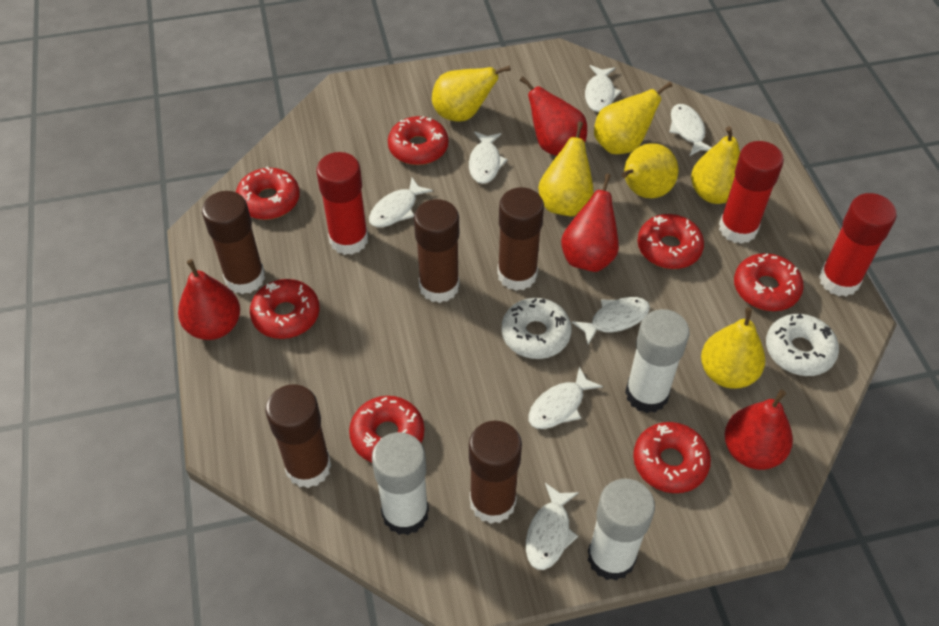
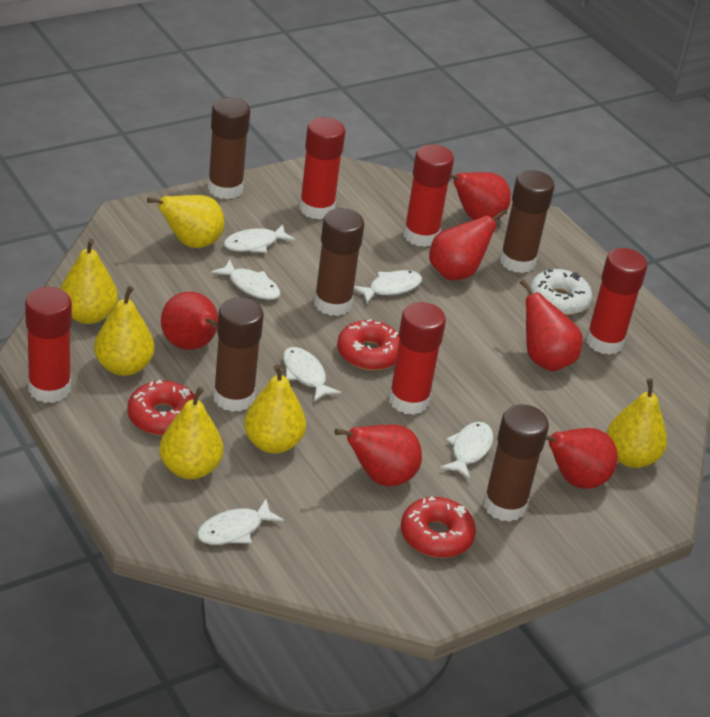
red donut: 7 -> 3
red glue stick: 3 -> 5
red pear: 4 -> 6
white donut: 2 -> 1
white fish: 7 -> 6
white glue stick: 3 -> 0

